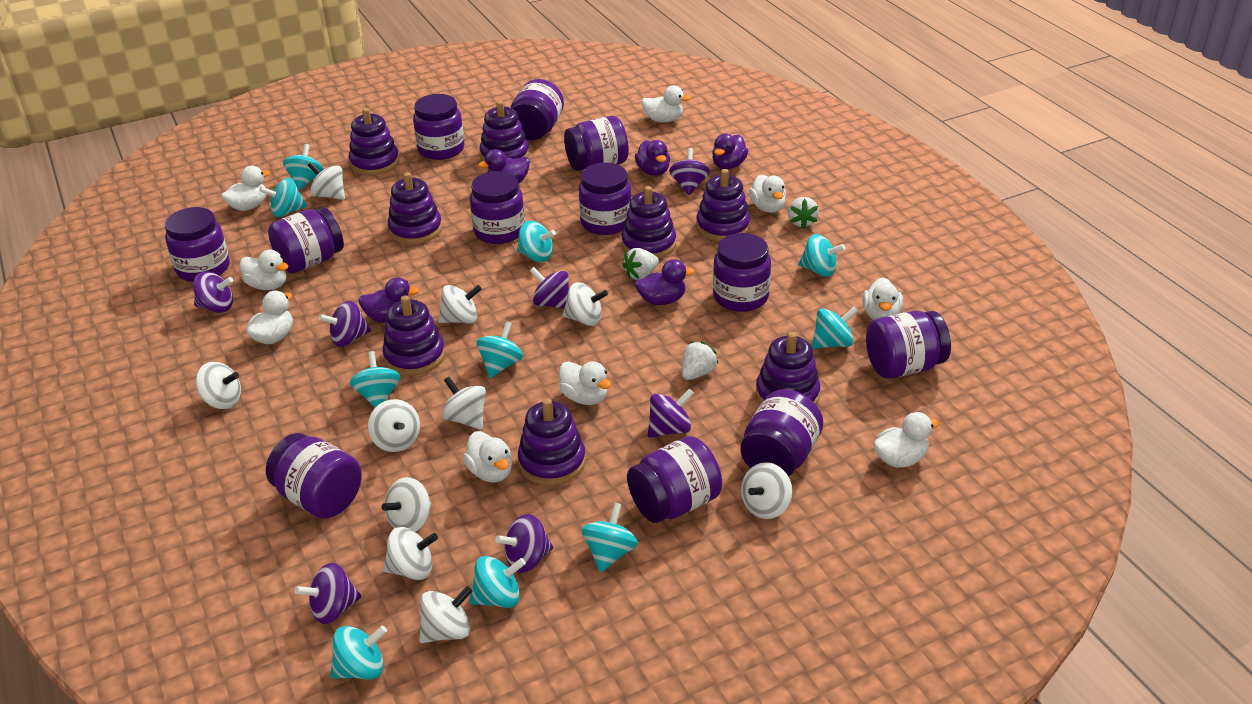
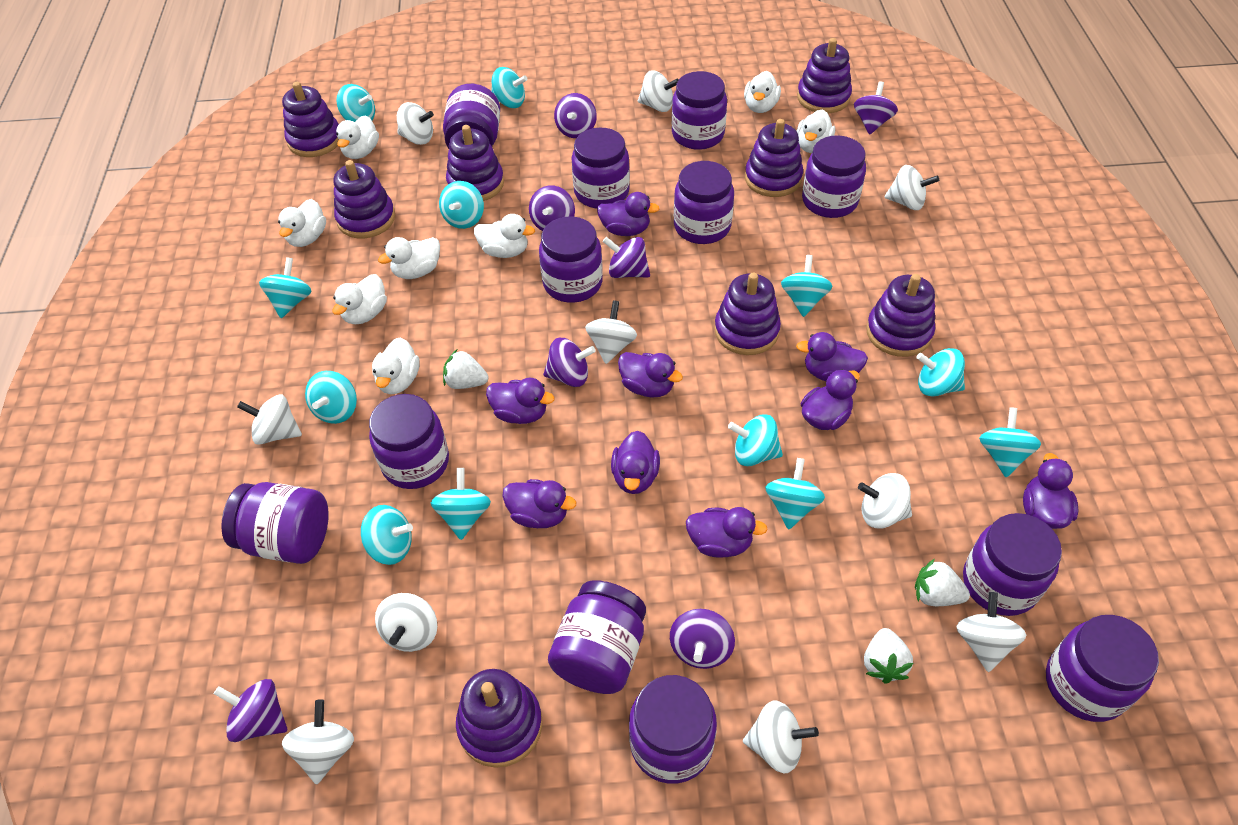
purple duck: 5 -> 9
turquoise spinning top: 10 -> 12
white duck: 9 -> 8

